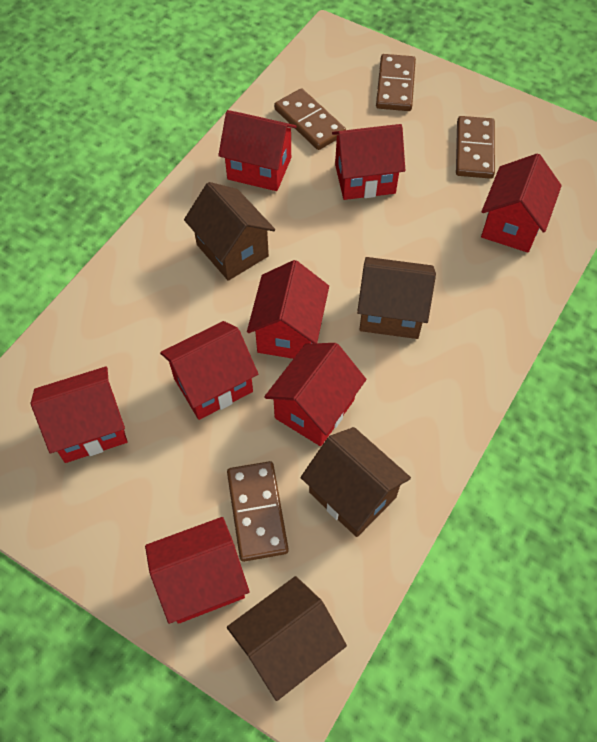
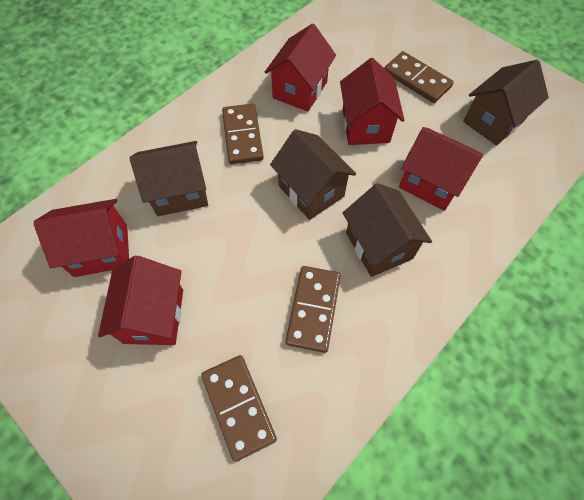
red house: 8 -> 5

